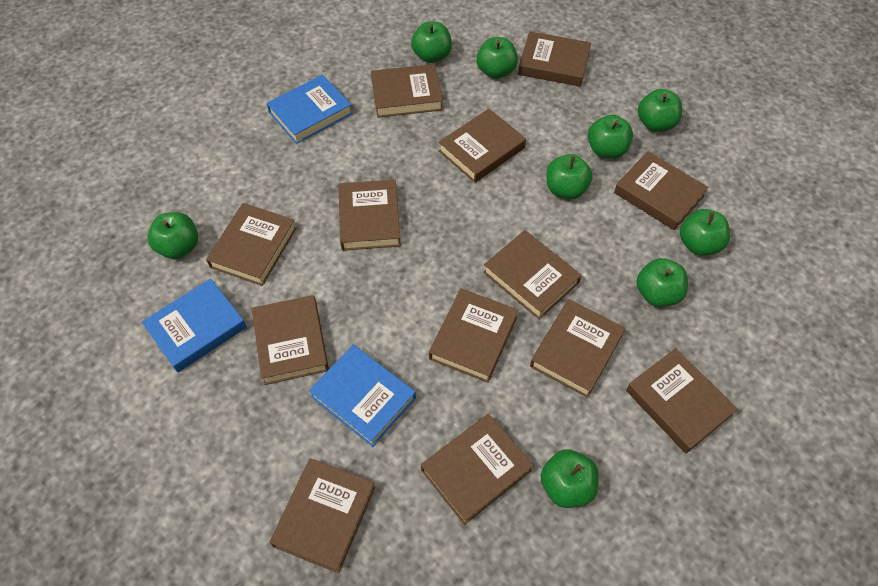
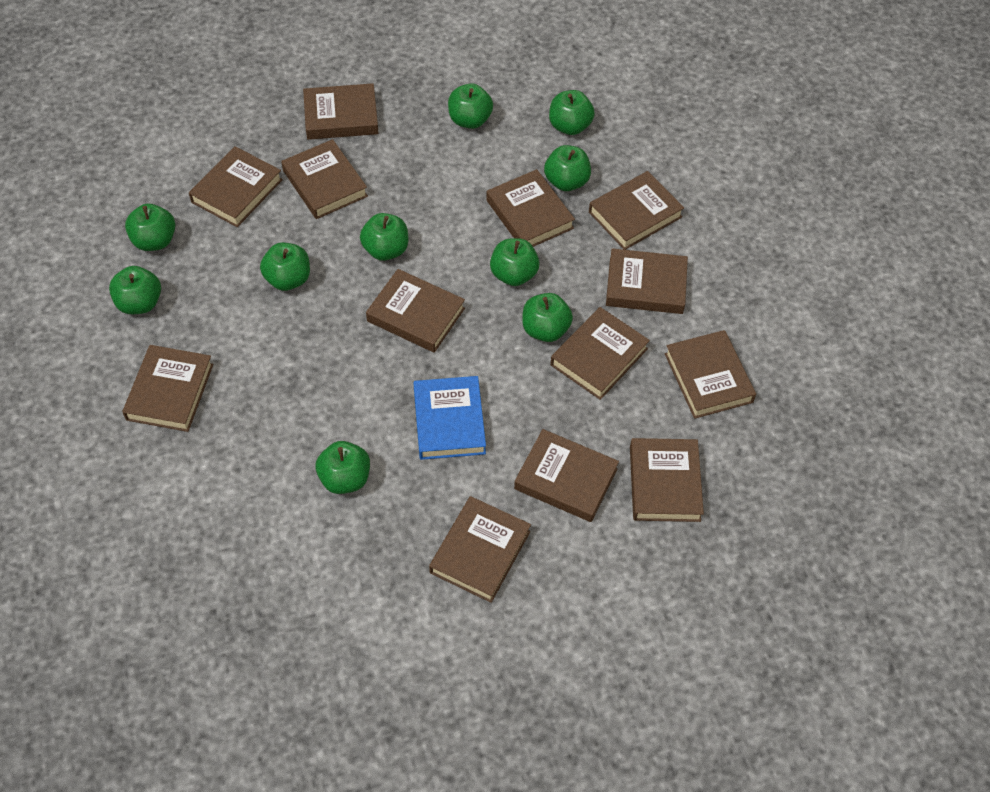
blue book: 3 -> 1
green apple: 9 -> 10

